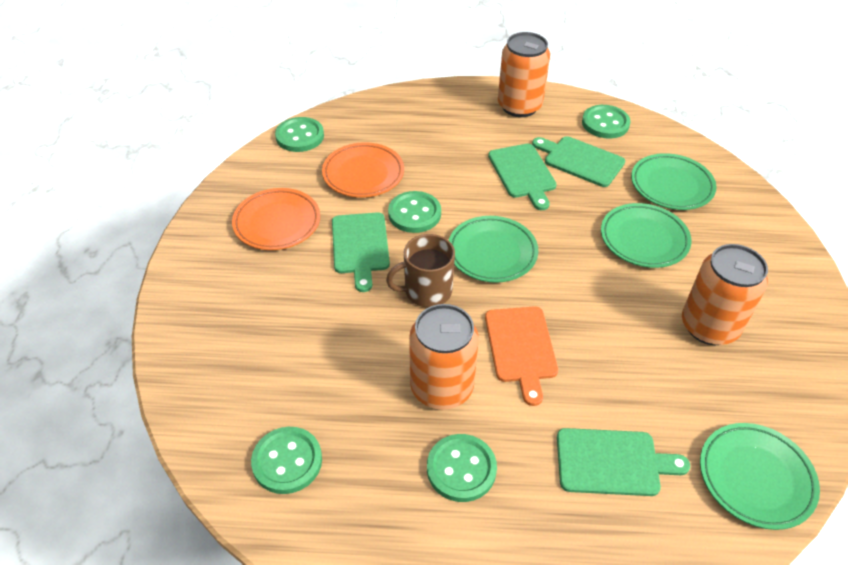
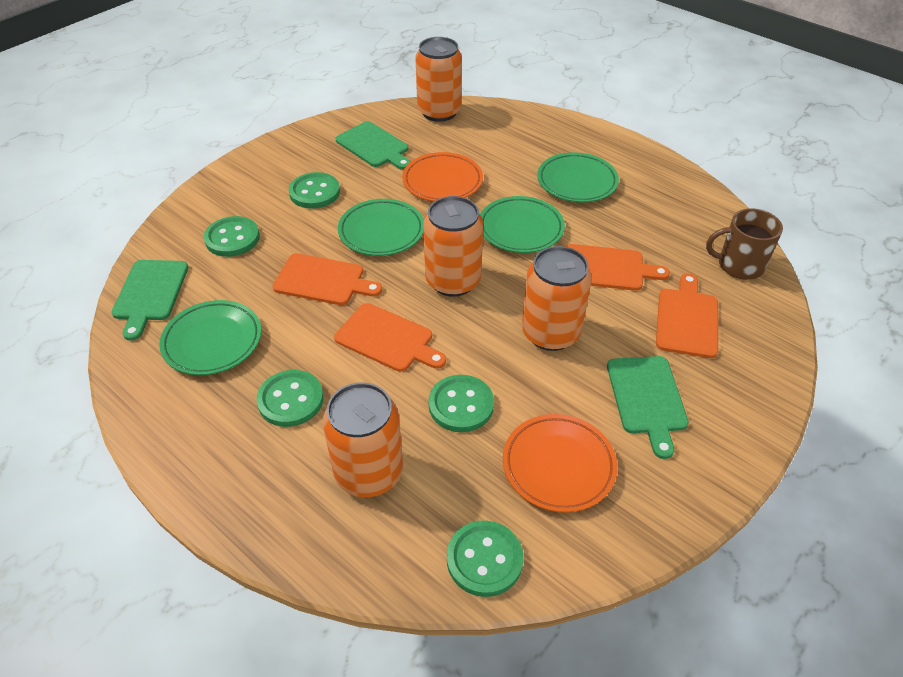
green cutting board: 4 -> 3
orange can: 3 -> 4
orange cutting board: 1 -> 4

